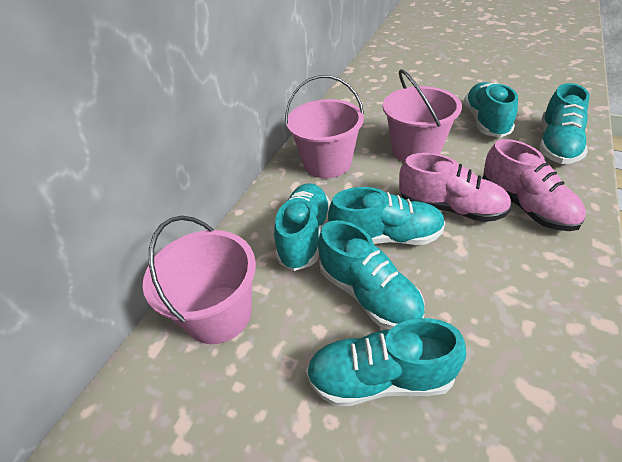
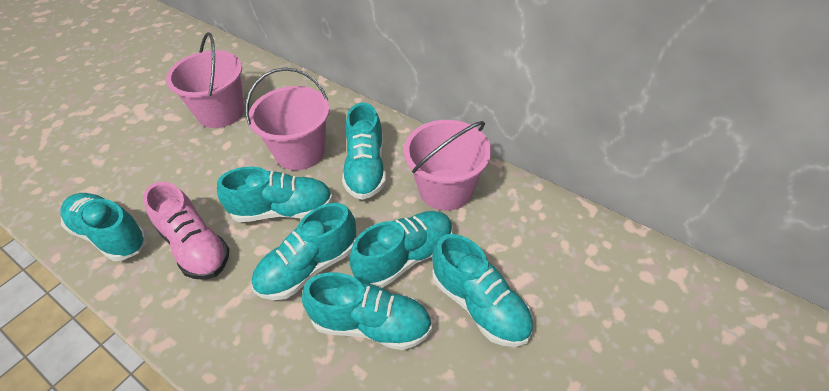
pink shoe: 2 -> 1
turquoise shoe: 6 -> 7

